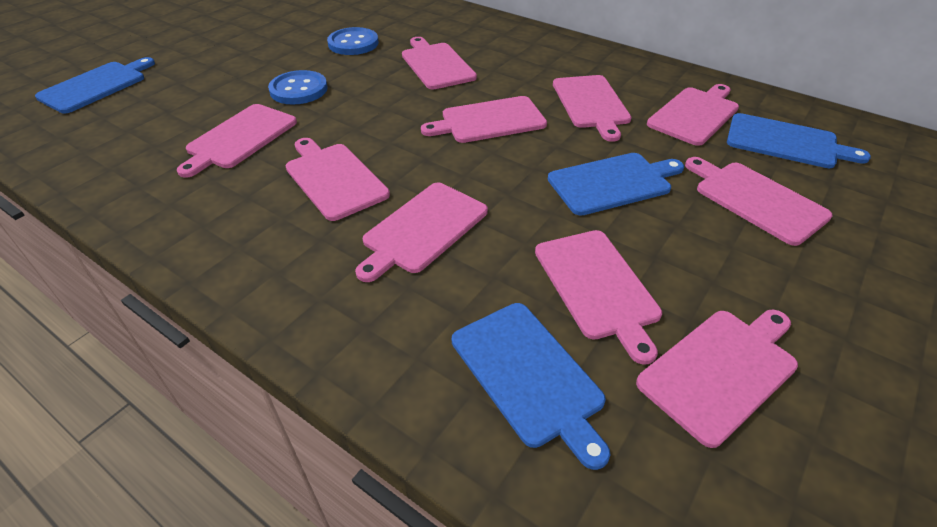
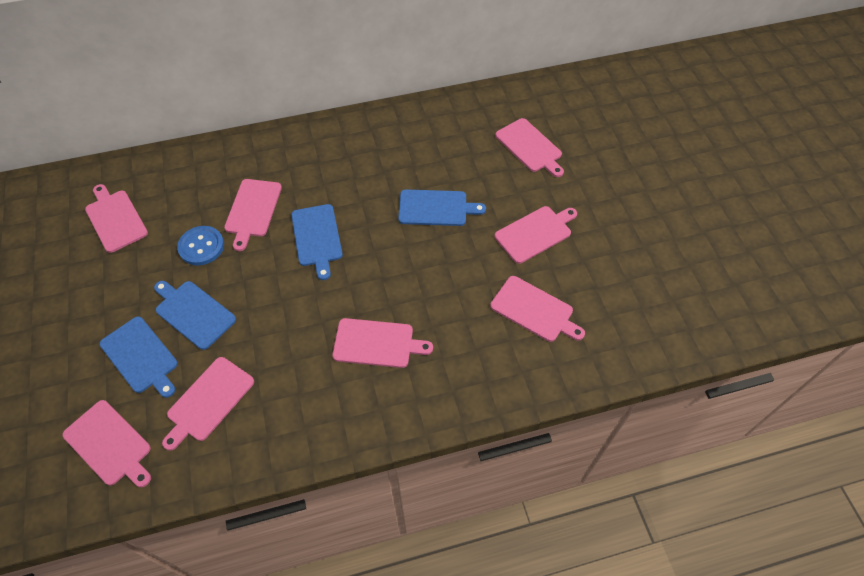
blue button: 2 -> 1
pink cutting board: 10 -> 8

